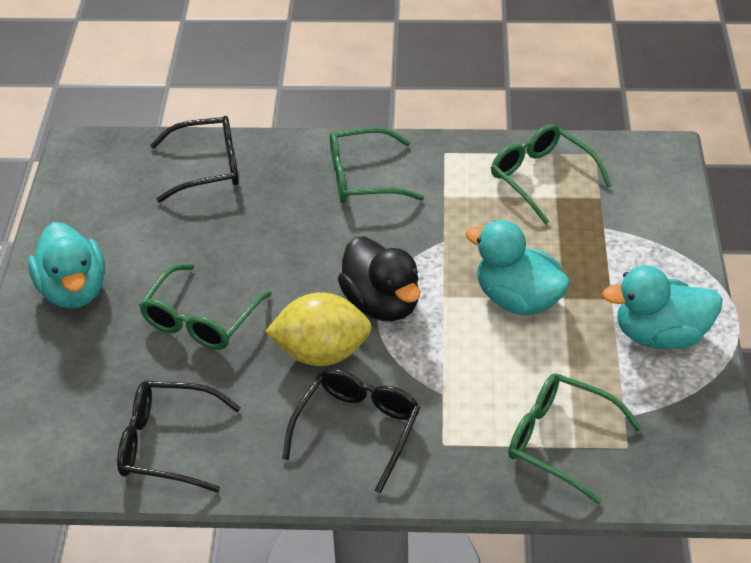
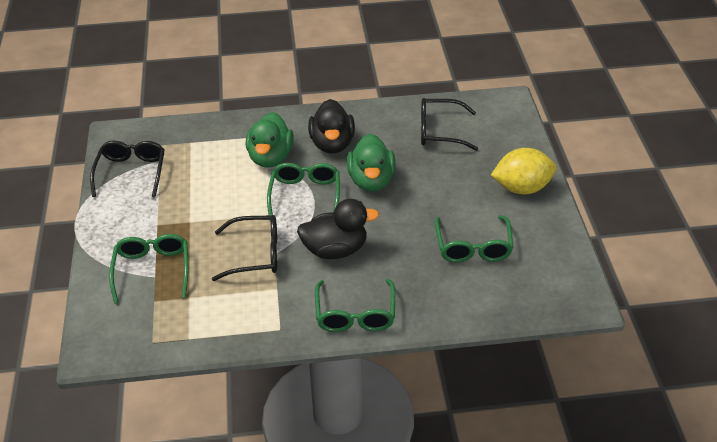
black duck: 1 -> 2
green duck: 0 -> 2
turquoise duck: 3 -> 0

